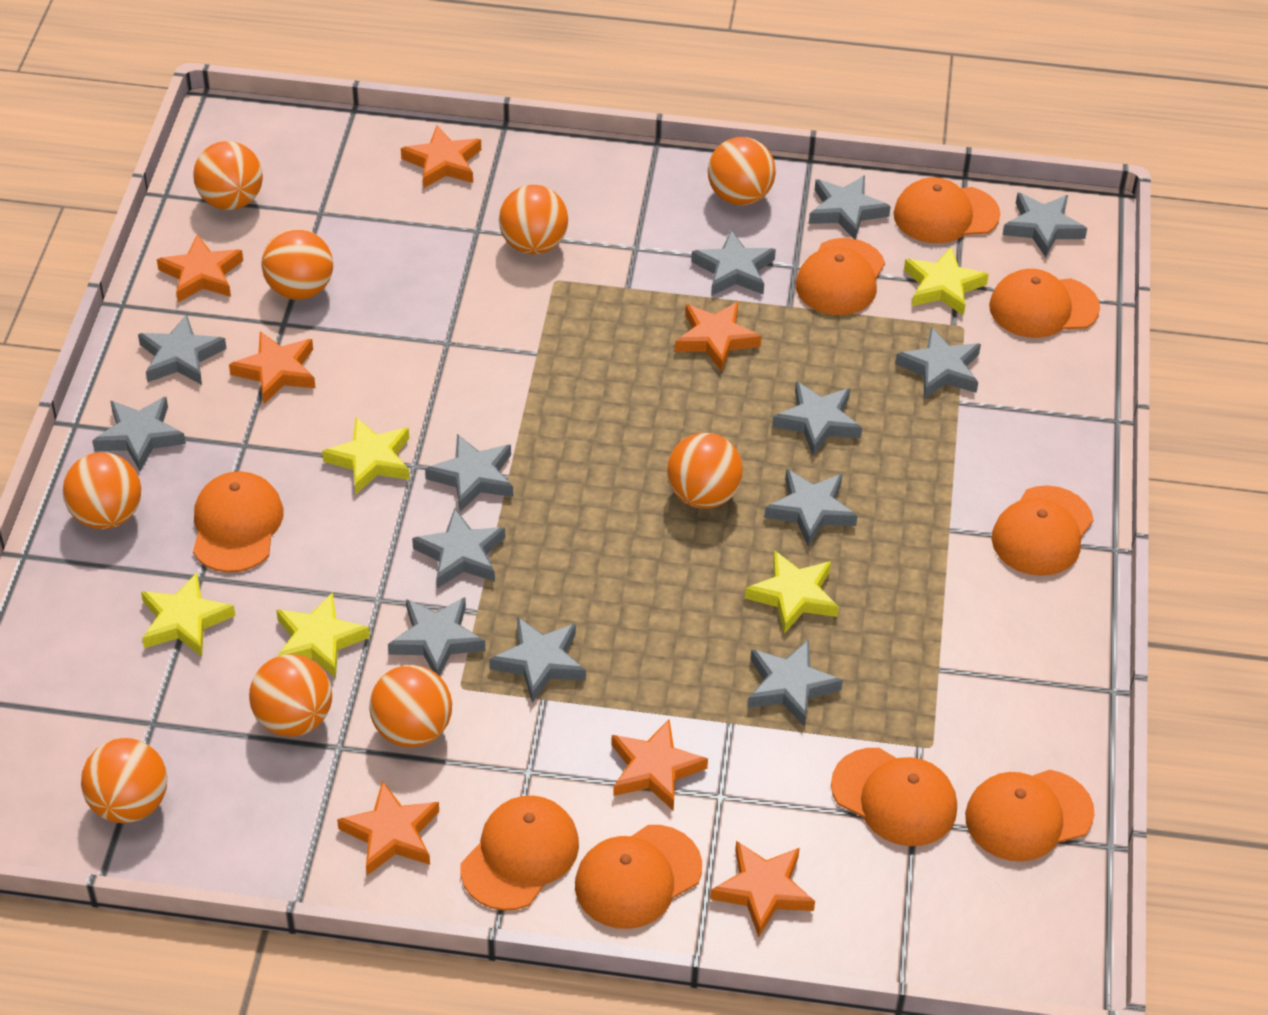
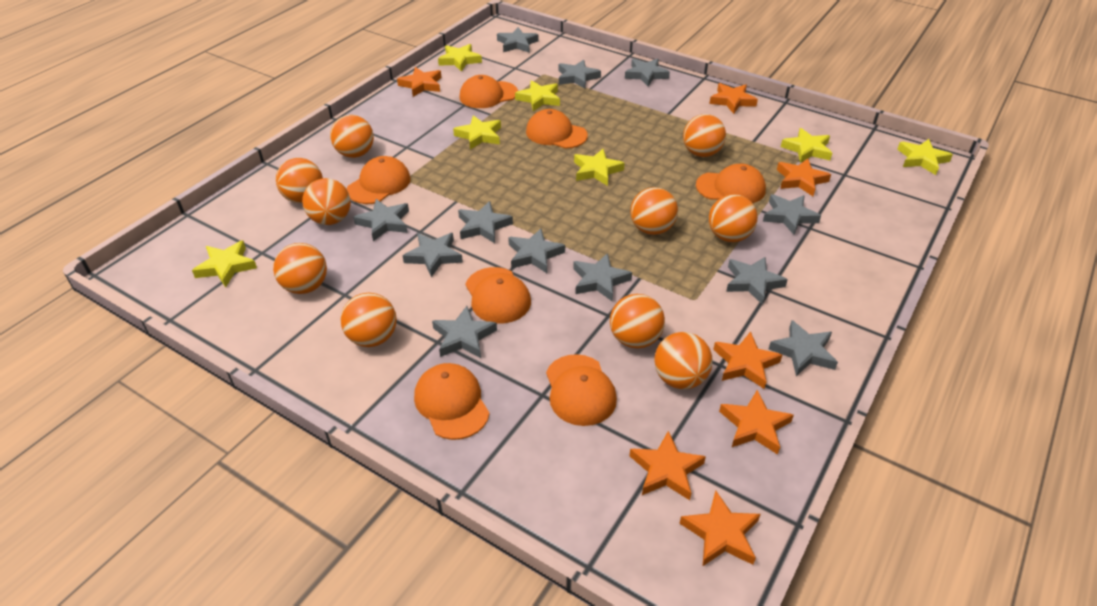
grey star: 13 -> 12
orange ball: 9 -> 10
orange cap: 9 -> 7
yellow star: 5 -> 7

